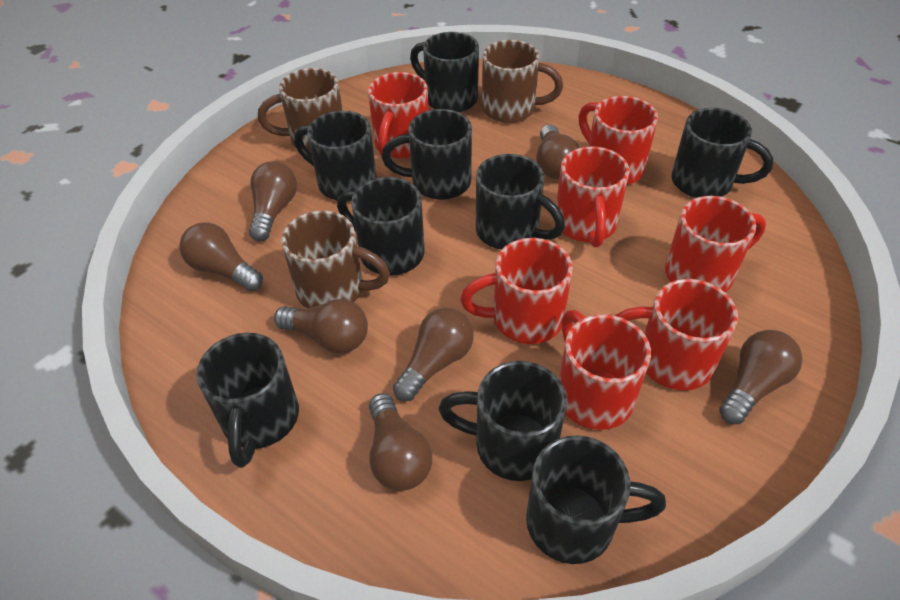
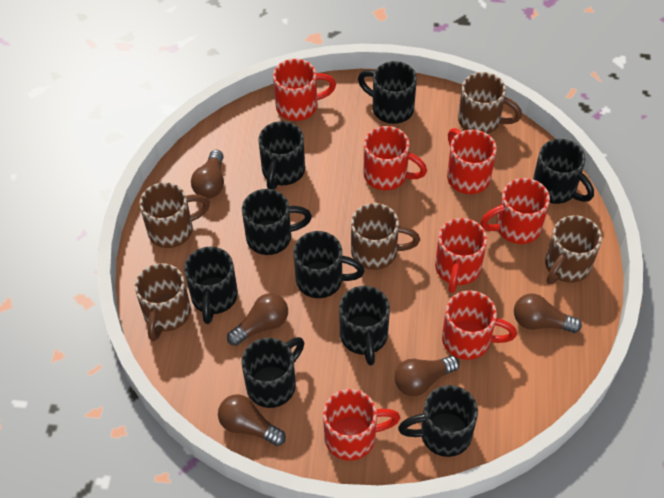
brown light bulb: 7 -> 5
brown mug: 3 -> 5

